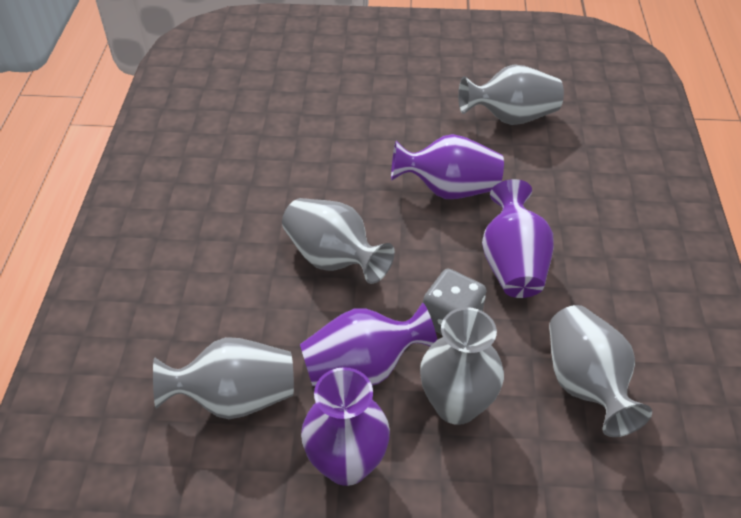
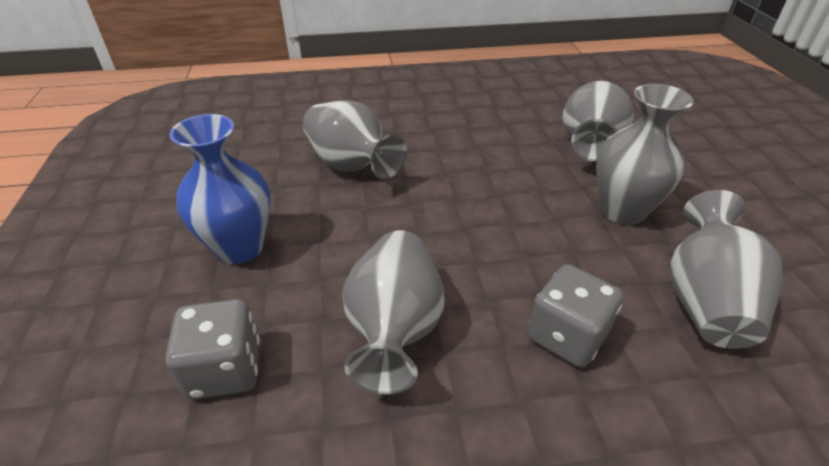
blue vase: 0 -> 1
grey dice: 1 -> 2
purple vase: 4 -> 0

